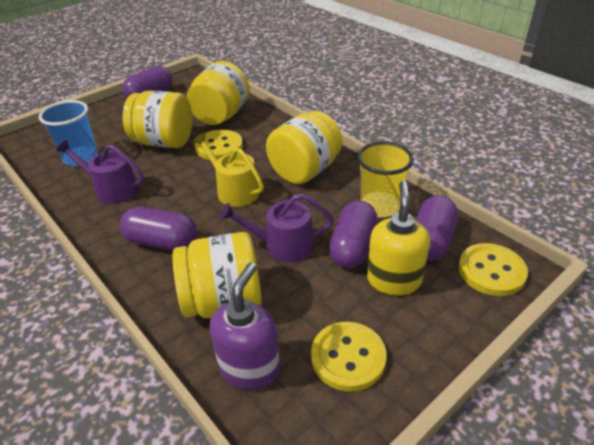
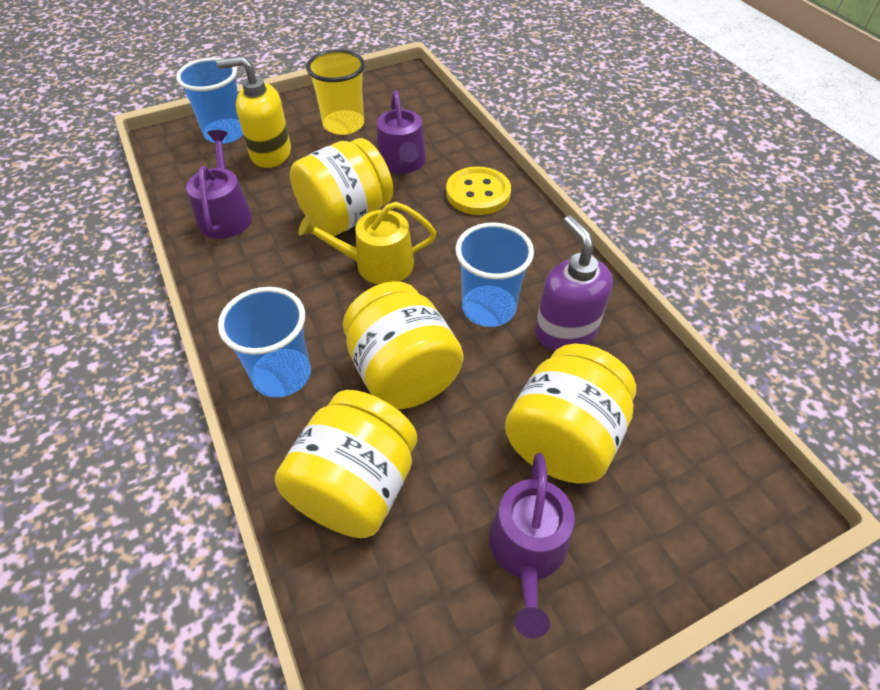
blue cup: 1 -> 3
purple capsule: 4 -> 0
purple watering can: 2 -> 3
yellow button: 3 -> 1

